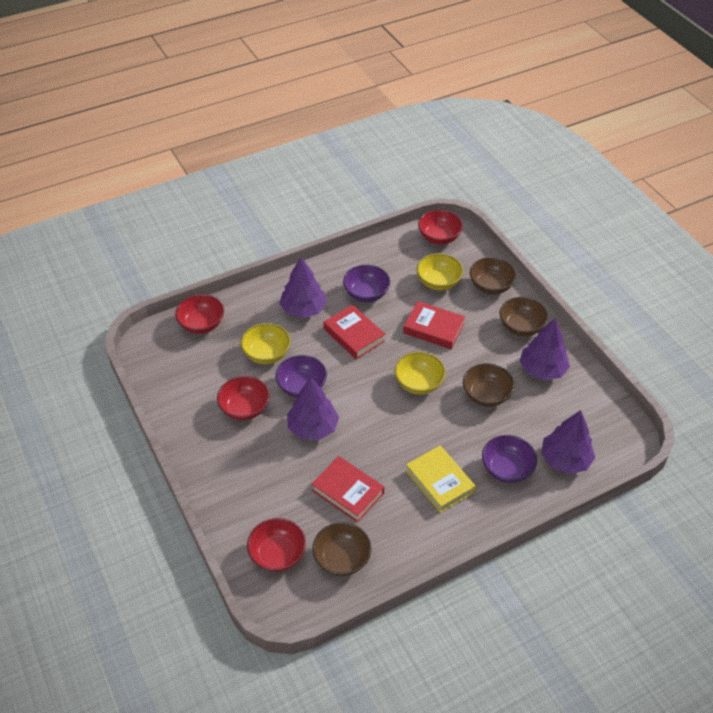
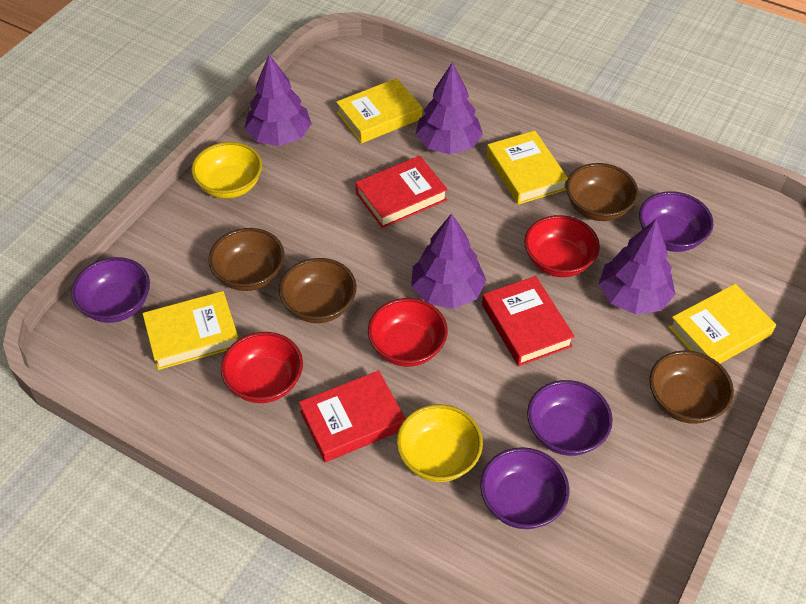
purple bowl: 3 -> 4
red bowl: 4 -> 3
yellow book: 1 -> 4
yellow bowl: 3 -> 2

